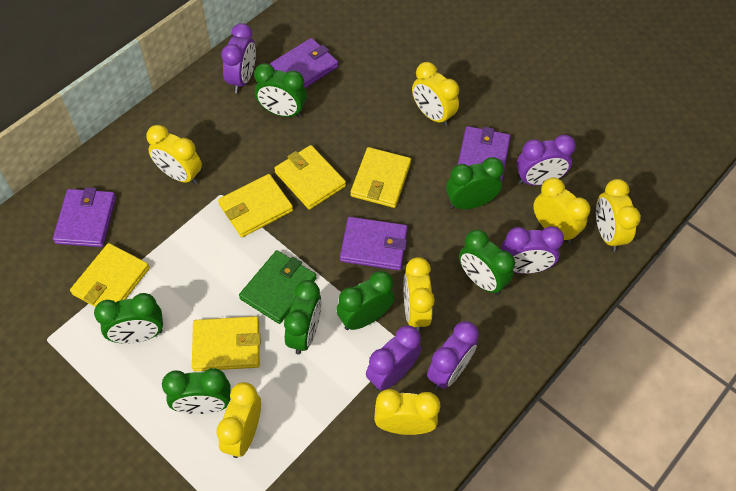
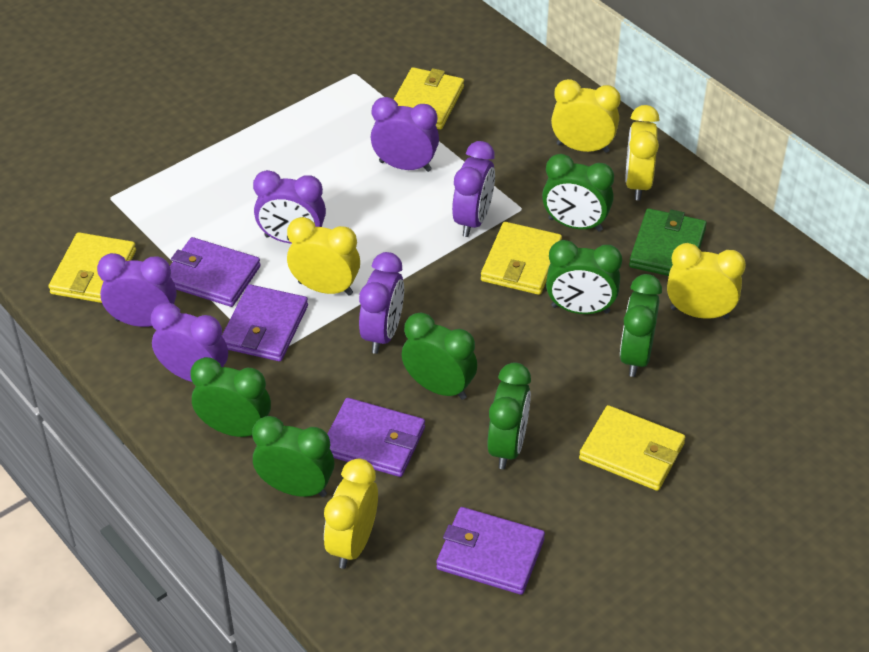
purple clock: 5 -> 6
yellow clock: 7 -> 5
yellow wallet: 5 -> 4

